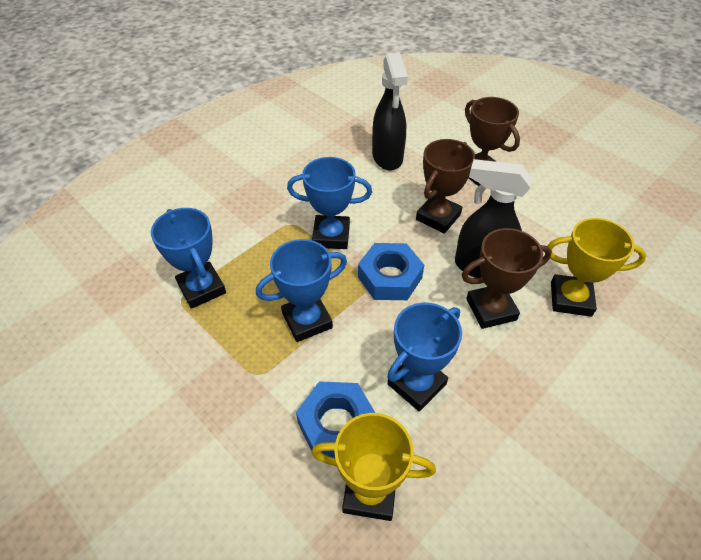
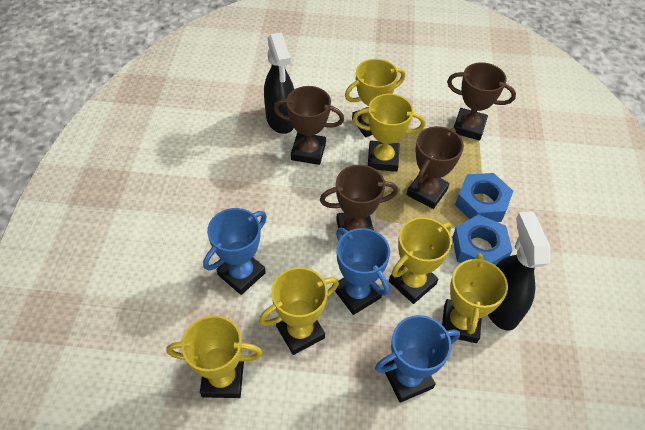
blue trophy: 4 -> 3
brown trophy: 3 -> 4
yellow trophy: 2 -> 6

